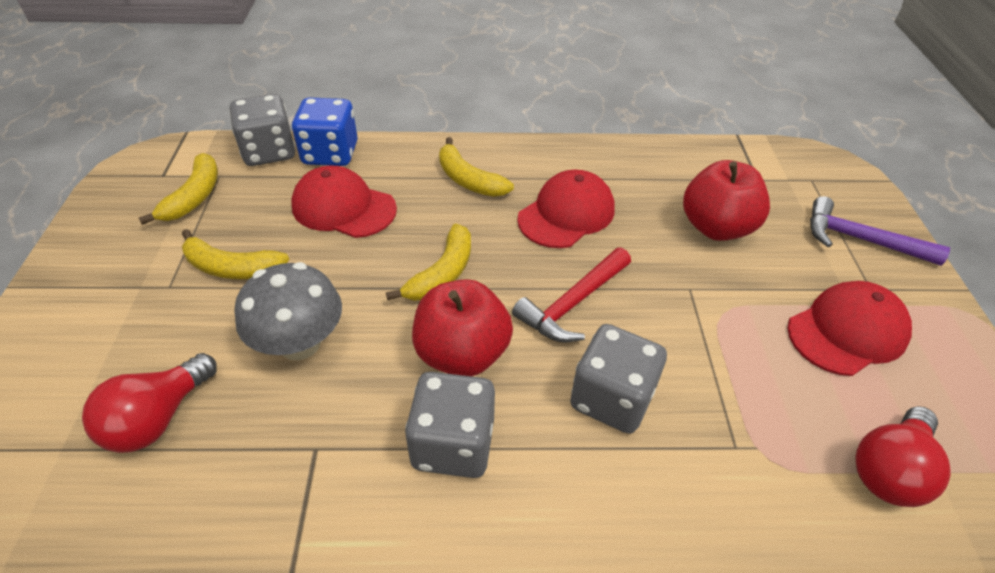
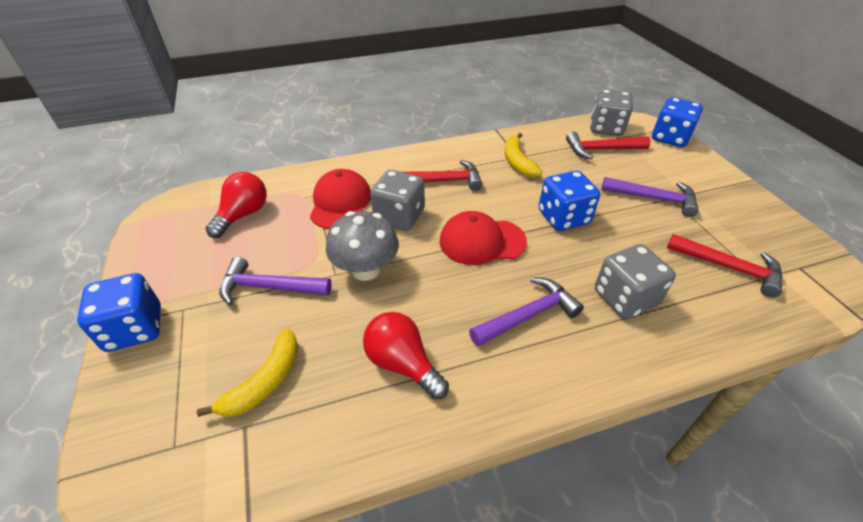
blue dice: 1 -> 3
purple hammer: 1 -> 3
red apple: 2 -> 0
red cap: 3 -> 2
red hammer: 1 -> 3
yellow banana: 4 -> 2

